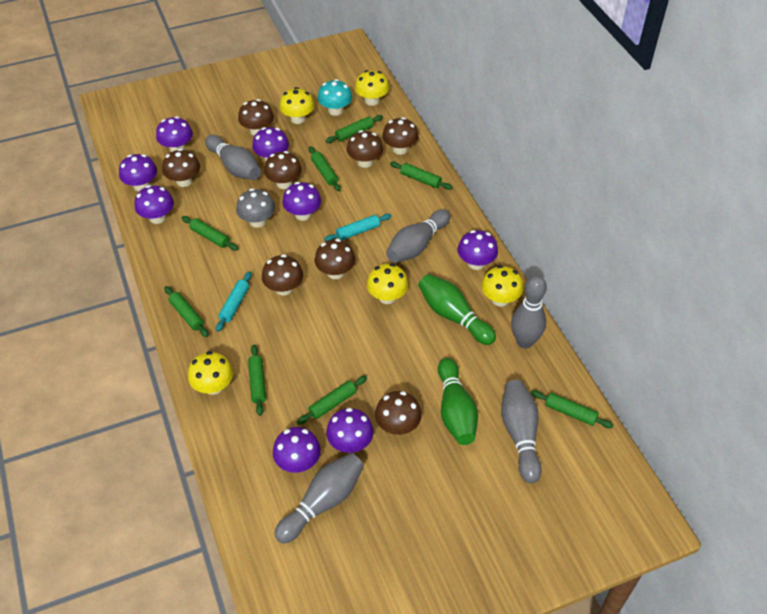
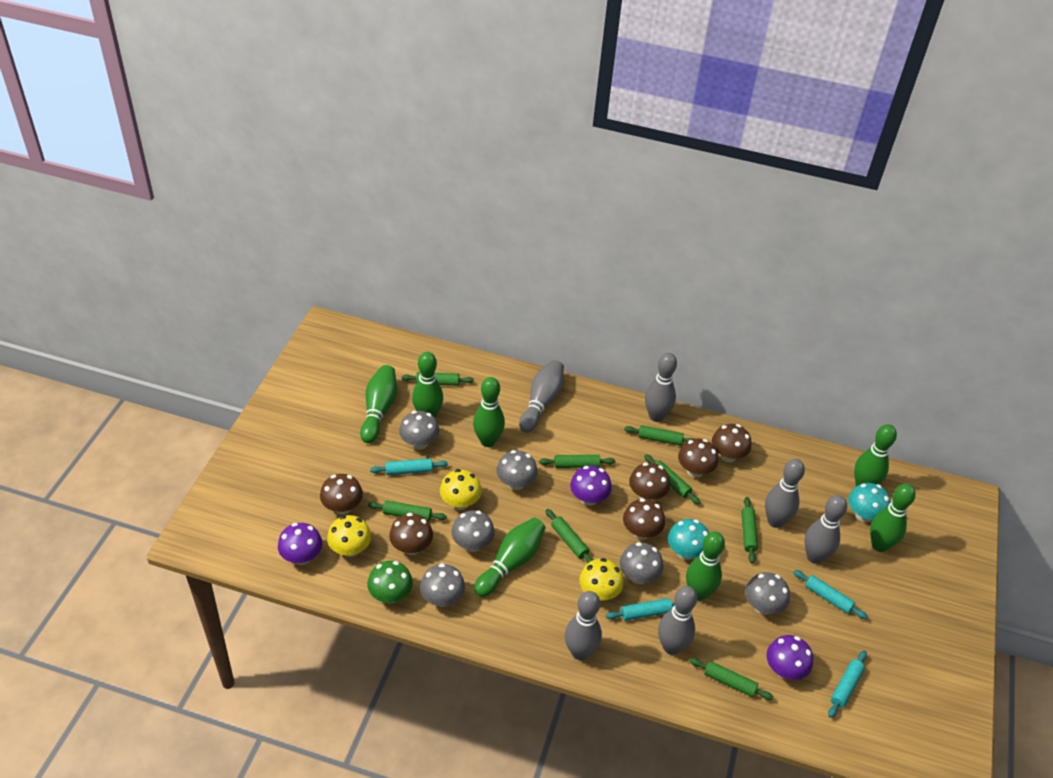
brown mushroom: 8 -> 6
green bowling pin: 2 -> 7
green mushroom: 0 -> 1
grey bowling pin: 5 -> 6
grey mushroom: 1 -> 6
purple mushroom: 8 -> 3
turquoise mushroom: 1 -> 2
turquoise rolling pin: 2 -> 4
yellow mushroom: 5 -> 3

